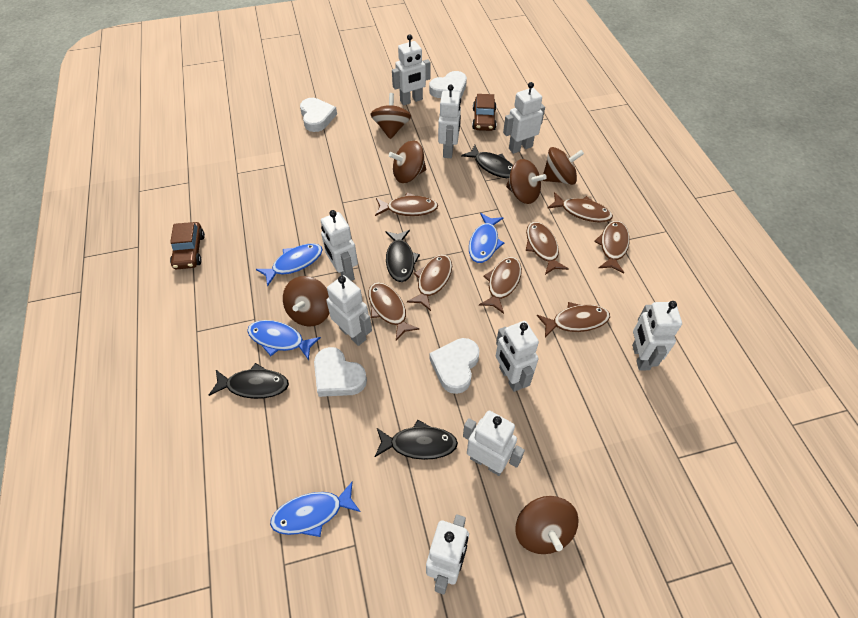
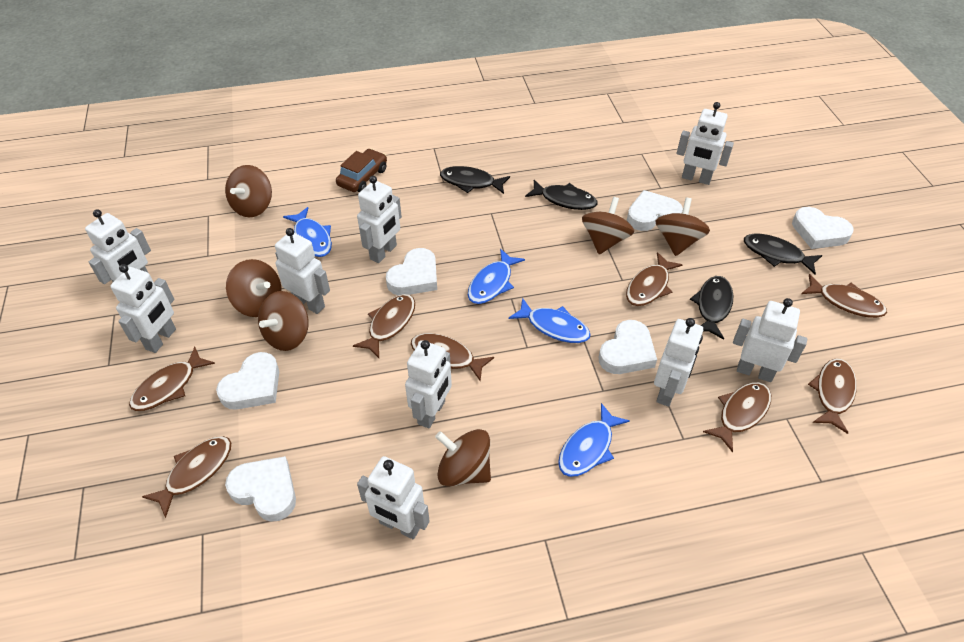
brown car: 2 -> 1
white heart: 4 -> 6

